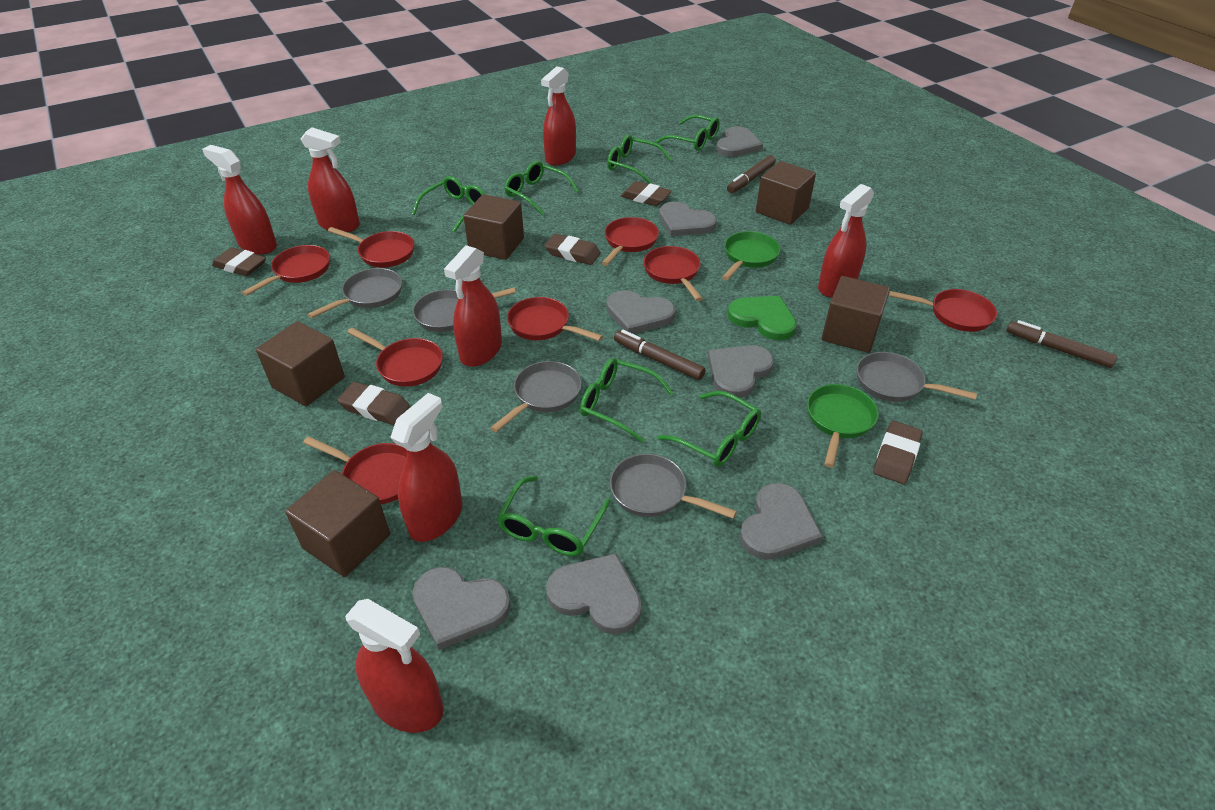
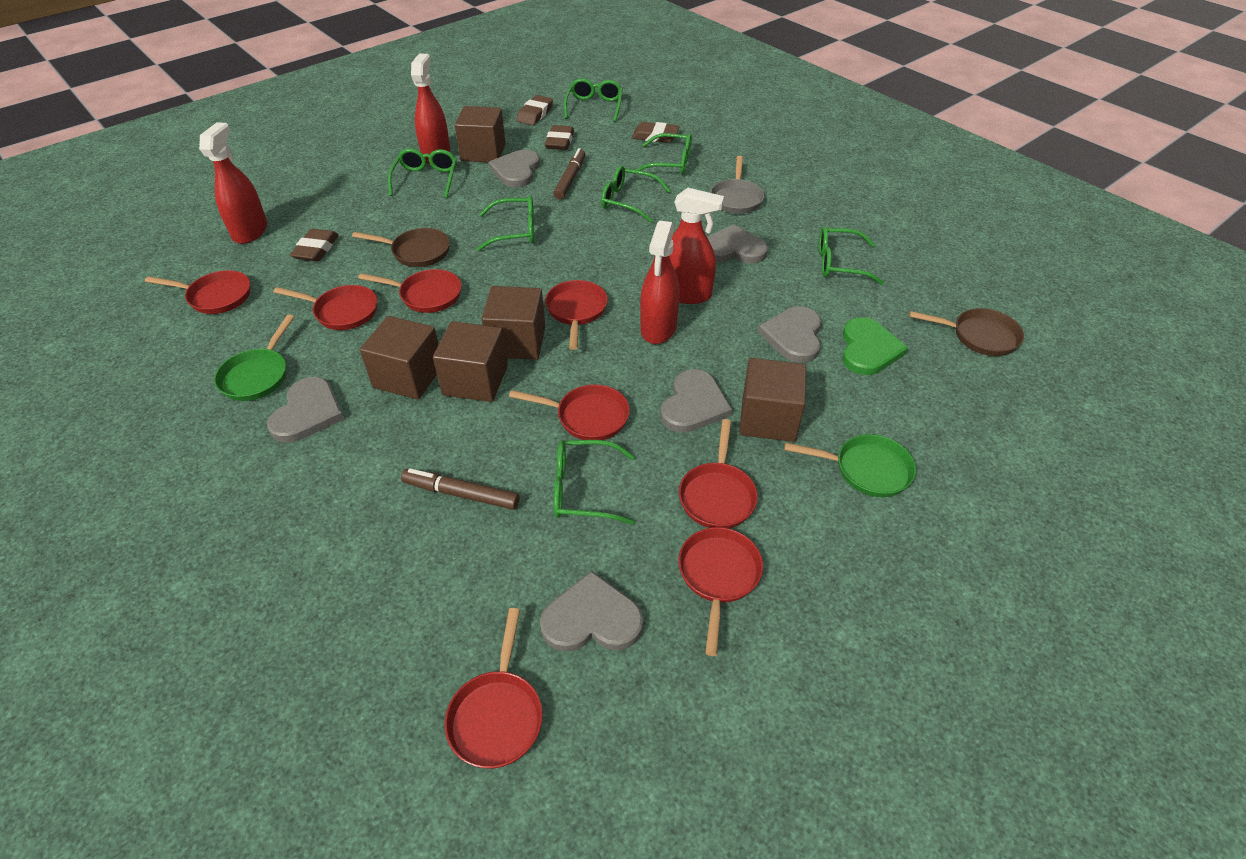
brown eraser: 5 -> 4
brown marker: 3 -> 2
brown pan: 0 -> 2
grey heart: 7 -> 6
grey pan: 5 -> 1
red spray bottle: 7 -> 4

